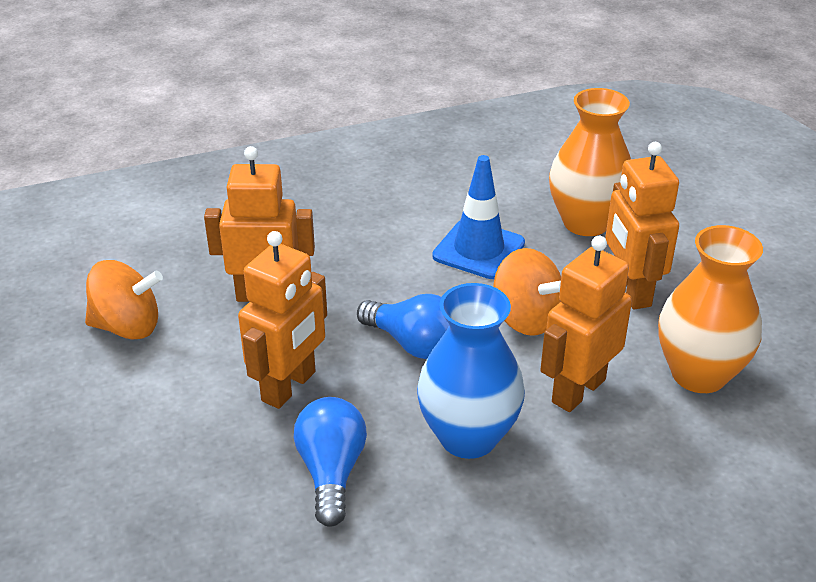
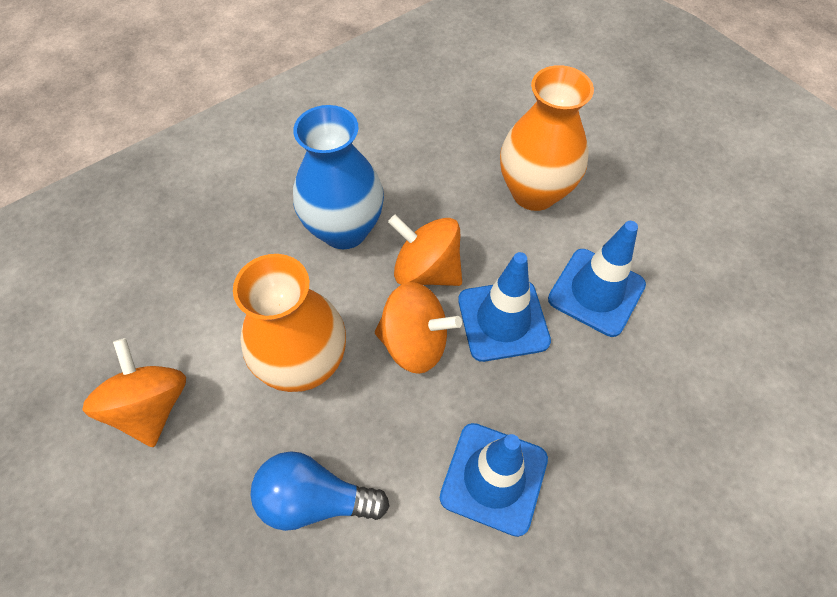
blue light bulb: 2 -> 1
blue traffic cone: 1 -> 3
orange robot: 4 -> 0
orange spinning top: 2 -> 3

